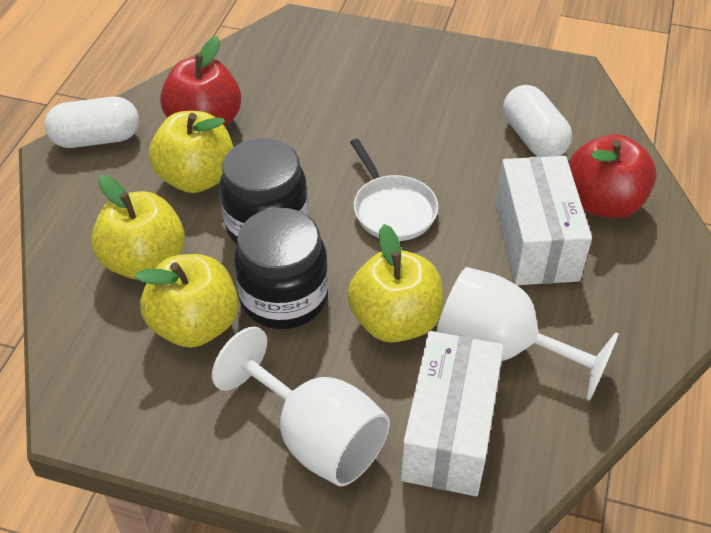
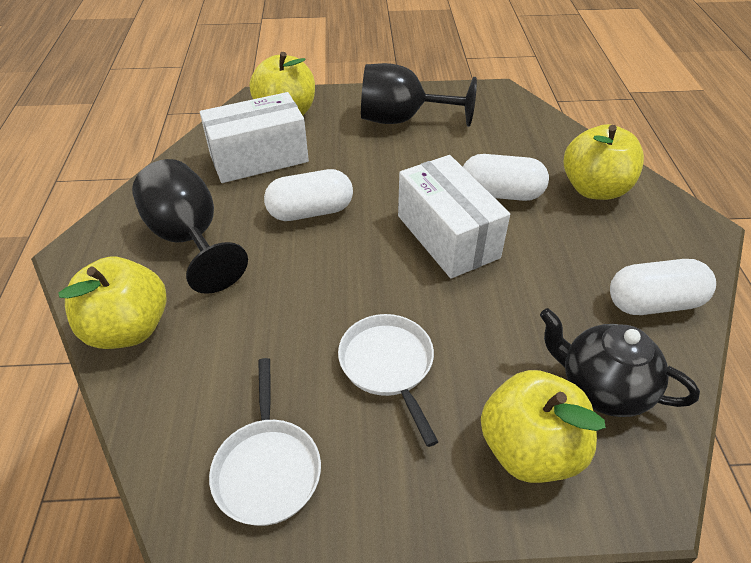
black goblet: 0 -> 2
black jar: 2 -> 0
black teapot: 0 -> 1
red apple: 2 -> 0
white capsule: 2 -> 3
white goblet: 2 -> 0
white pan: 1 -> 2

